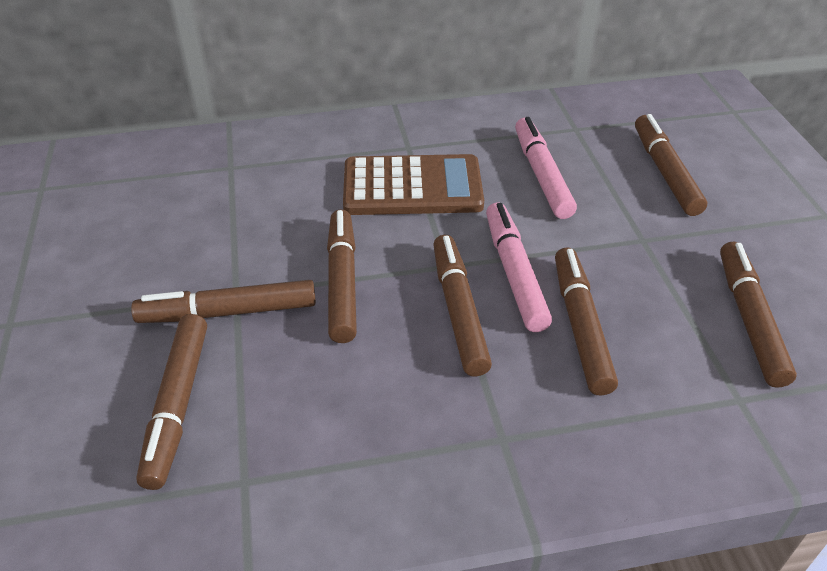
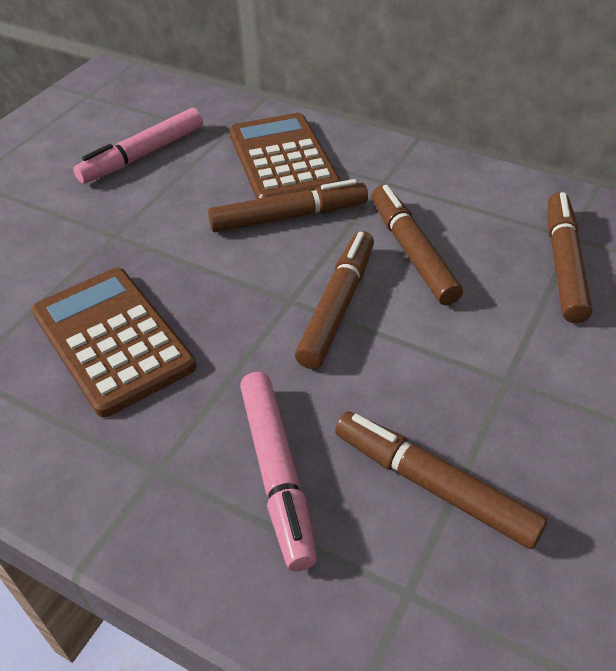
brown calculator: 1 -> 2
brown marker: 7 -> 5

